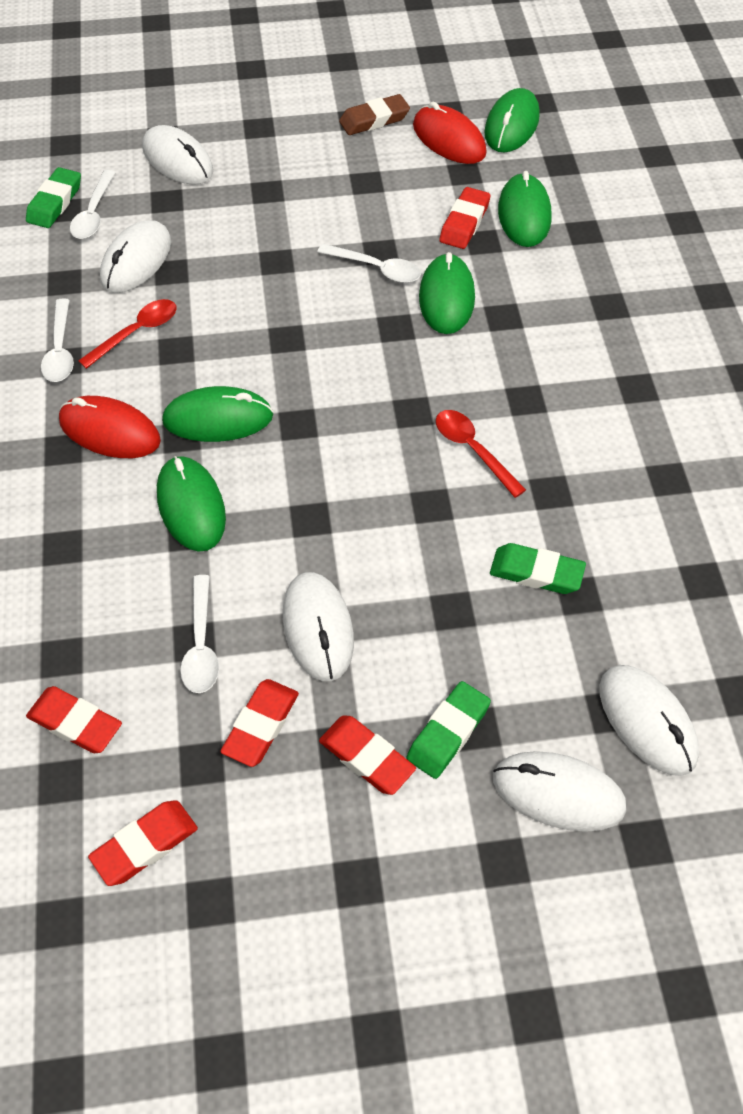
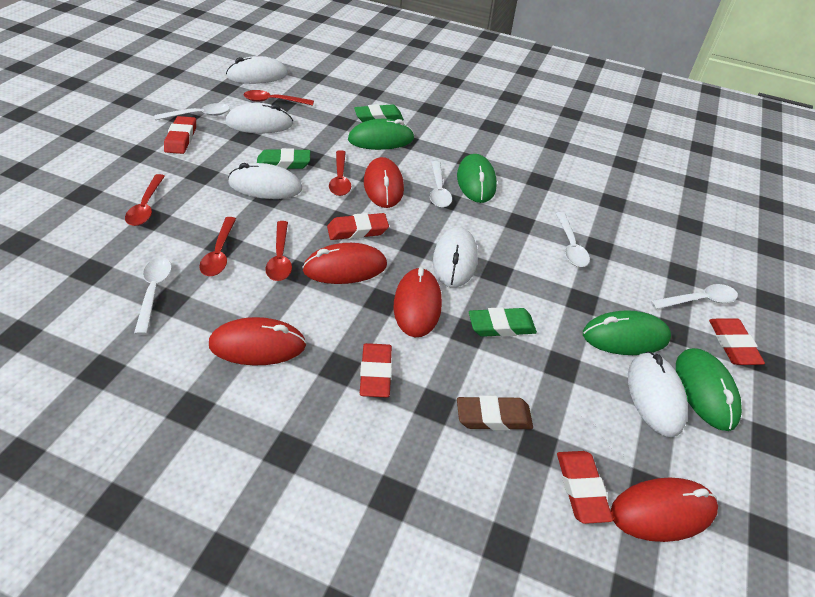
green mouse: 5 -> 4
red mouse: 2 -> 5
red spoon: 2 -> 5
white spoon: 4 -> 5

